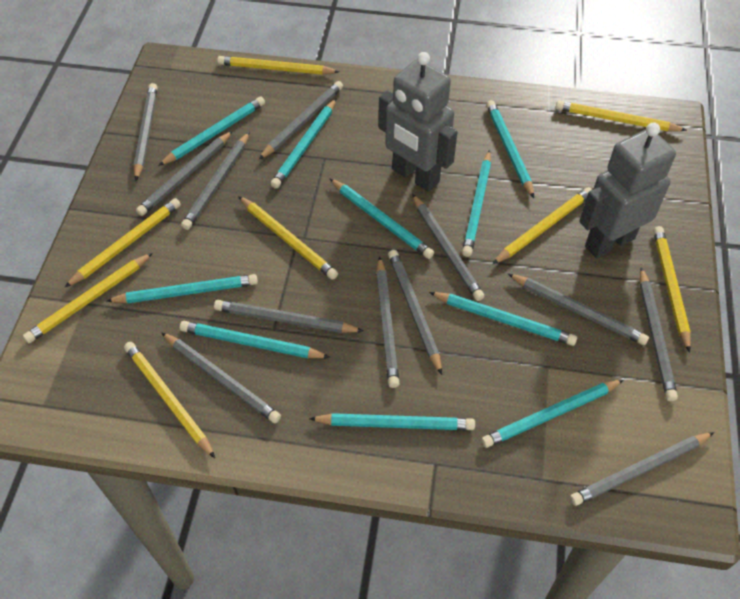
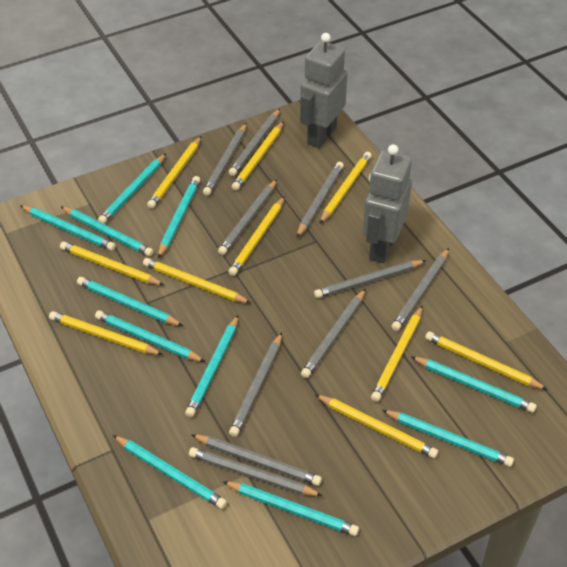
grey pencil: 12 -> 10
turquoise pencil: 10 -> 11
yellow pencil: 8 -> 10

